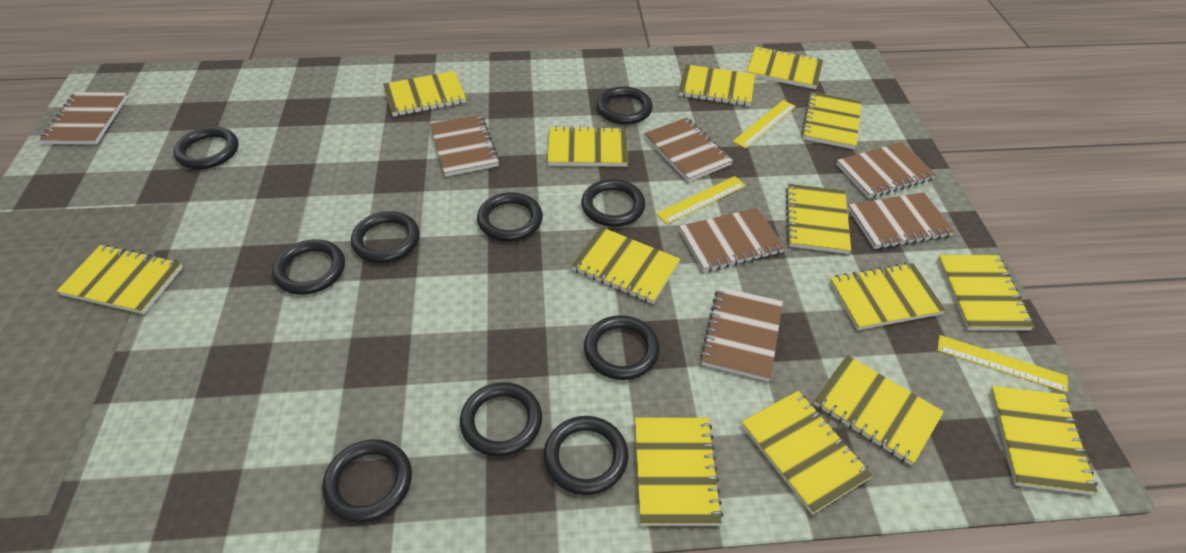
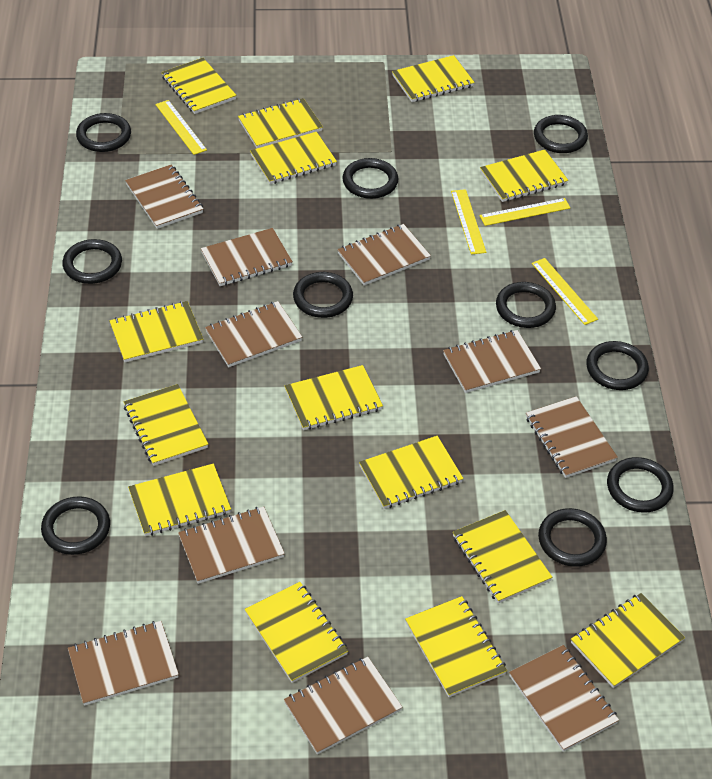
brown notebook: 7 -> 10
yellow ruler: 3 -> 4

